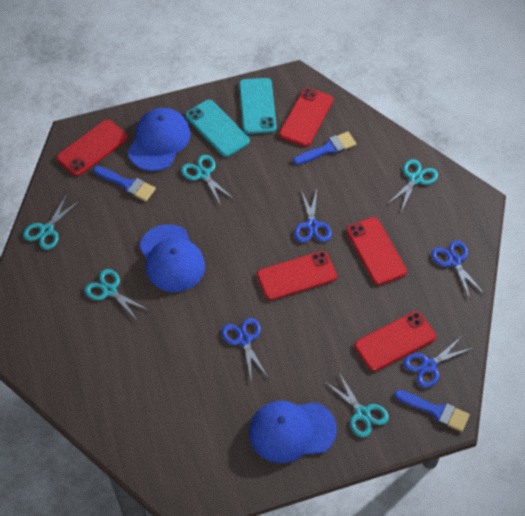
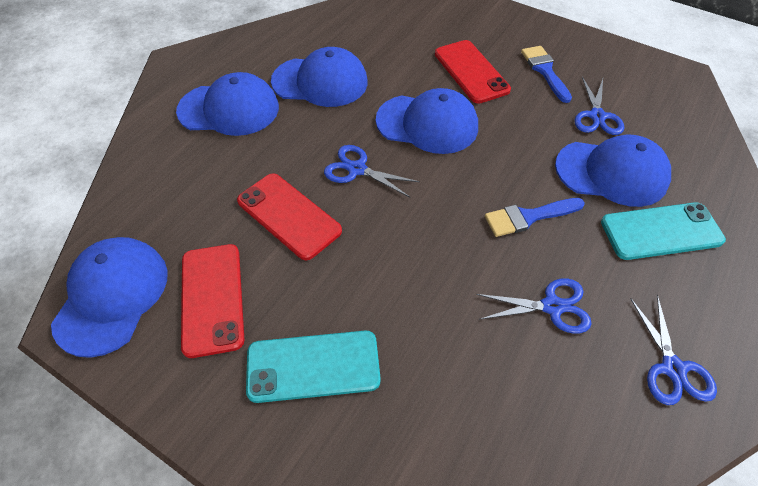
blue brush: 3 -> 2
blue cap: 3 -> 5
red phone: 5 -> 3
turquoise scissors: 5 -> 0

